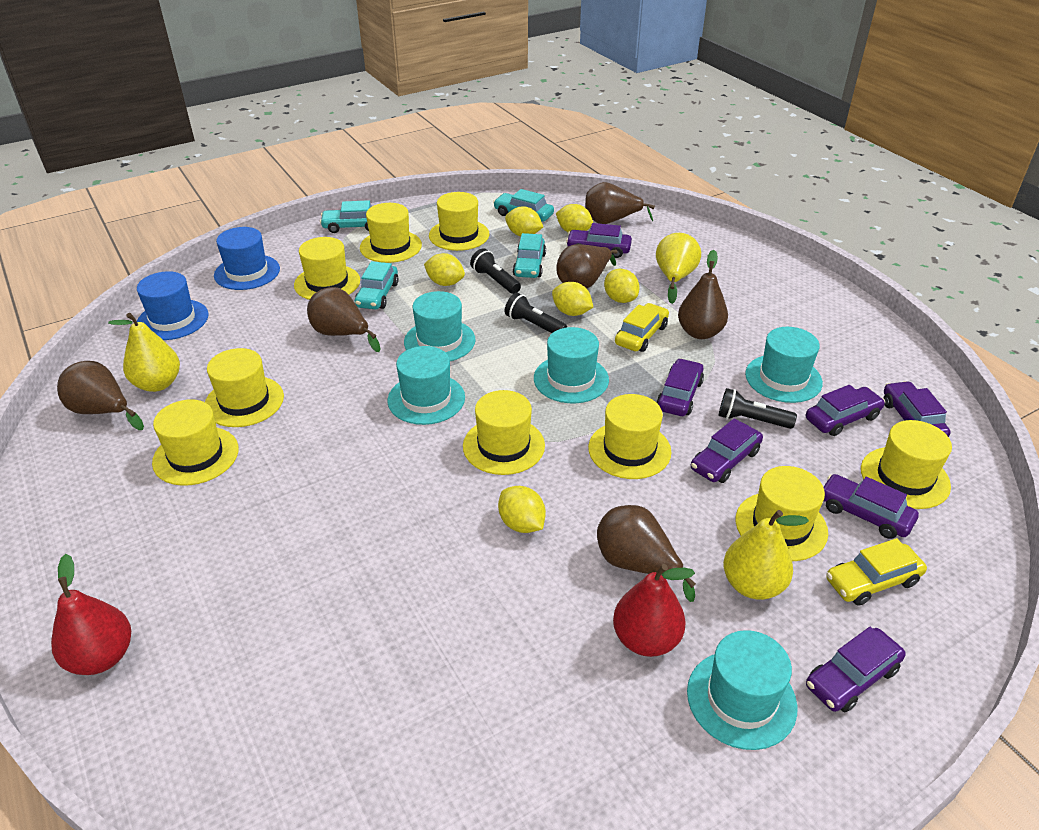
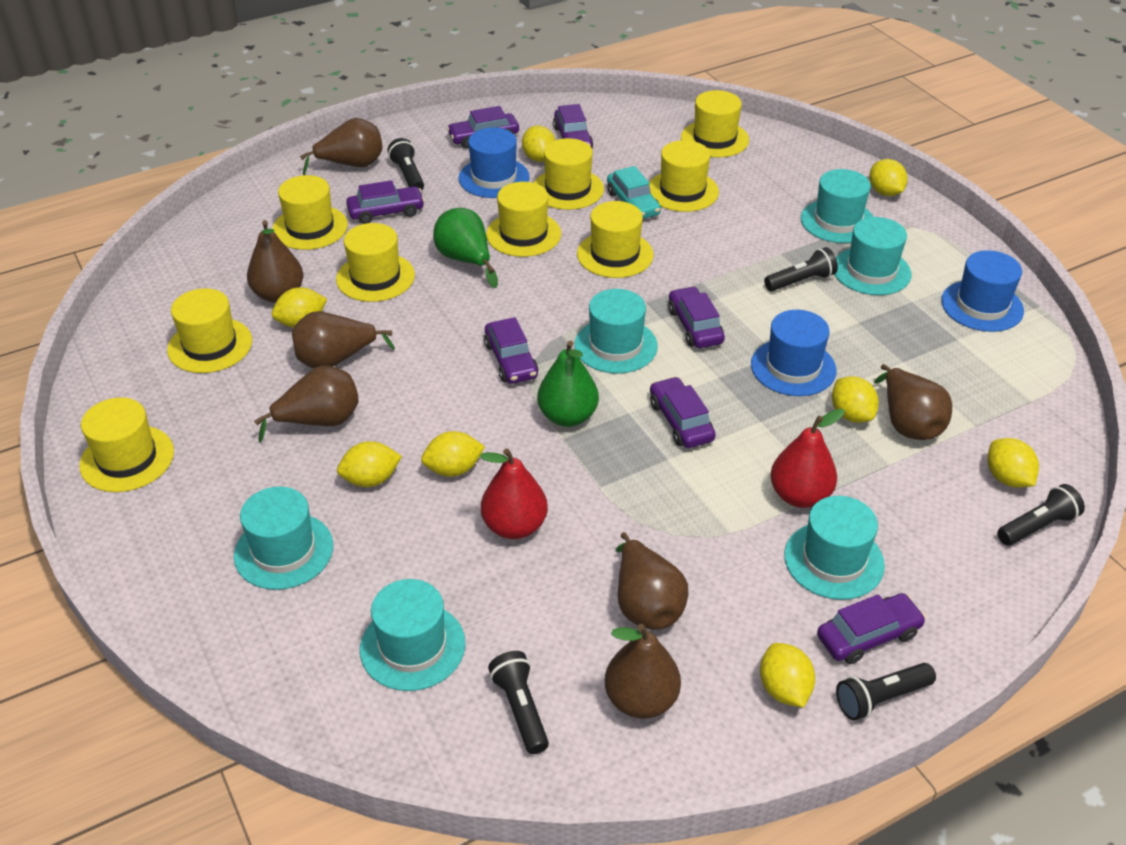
black flashlight: 3 -> 5
blue hat: 2 -> 3
brown pear: 6 -> 7
green pear: 0 -> 2
turquoise car: 4 -> 1
turquoise hat: 5 -> 6
yellow car: 2 -> 0
yellow lemon: 6 -> 8
yellow pear: 3 -> 0

